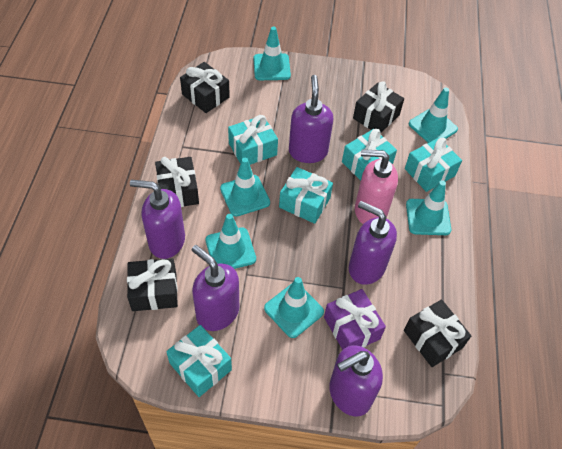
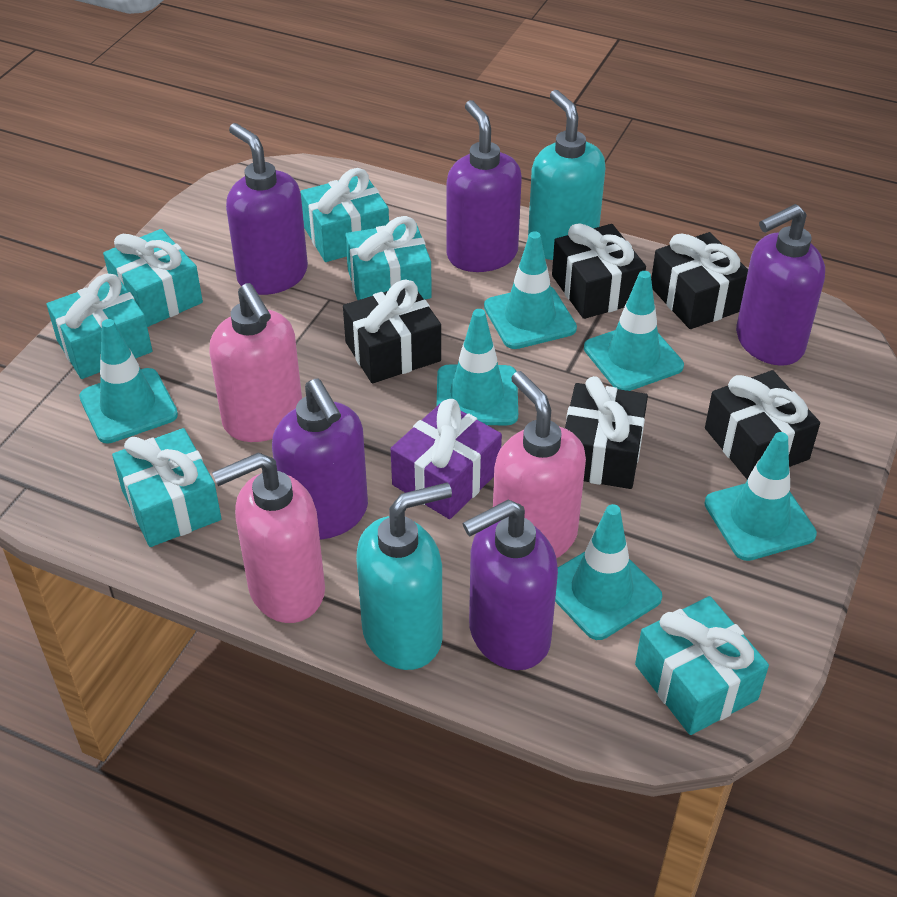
pink soap dispenser: 1 -> 3
turquoise gift: 5 -> 6
turquoise soap dispenser: 0 -> 2

